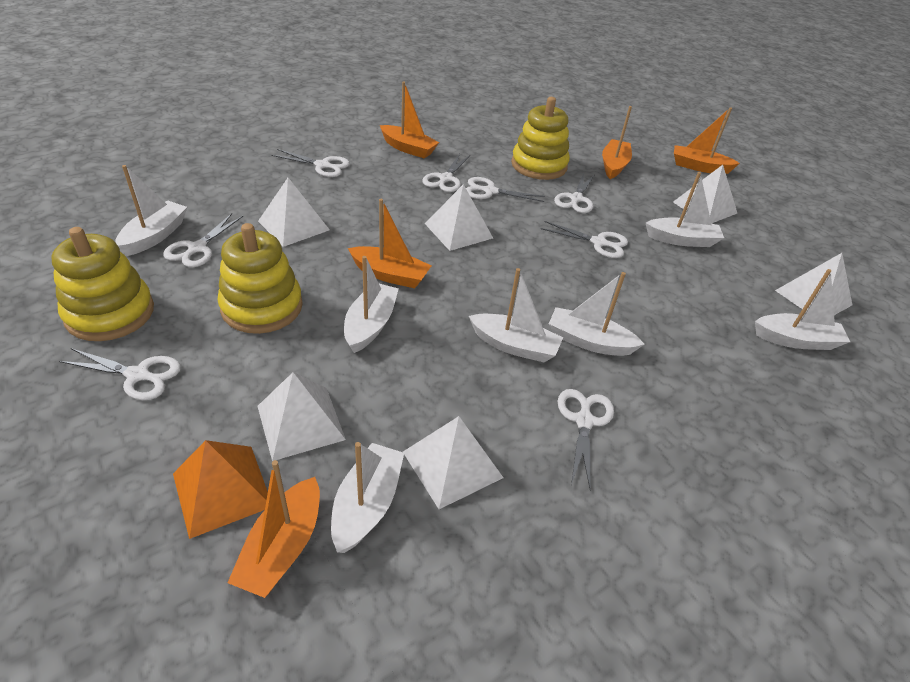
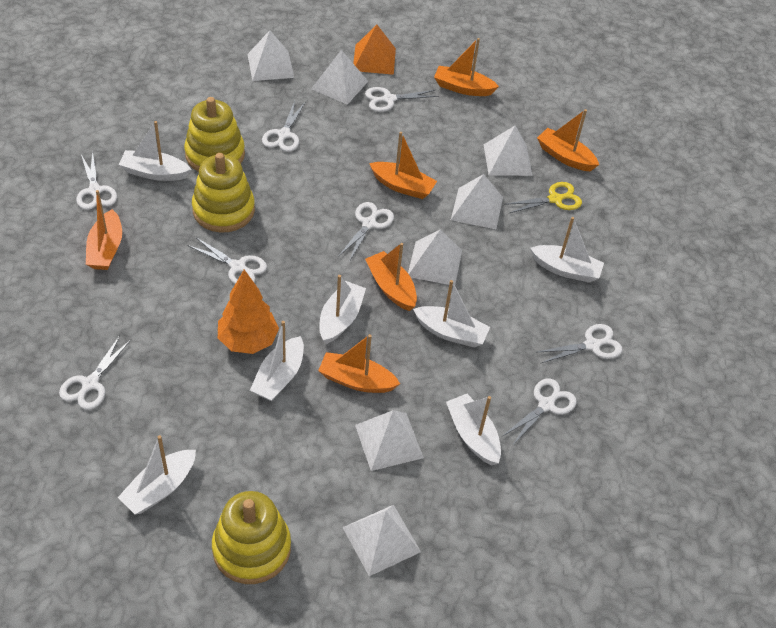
orange boat: 5 -> 6
orange tree: 0 -> 1
white pyramid: 6 -> 7
yellow scissors: 0 -> 1

